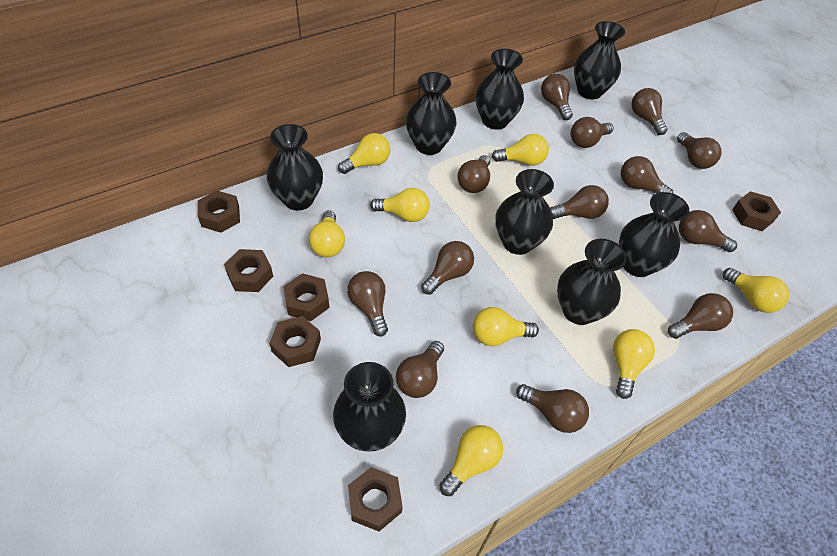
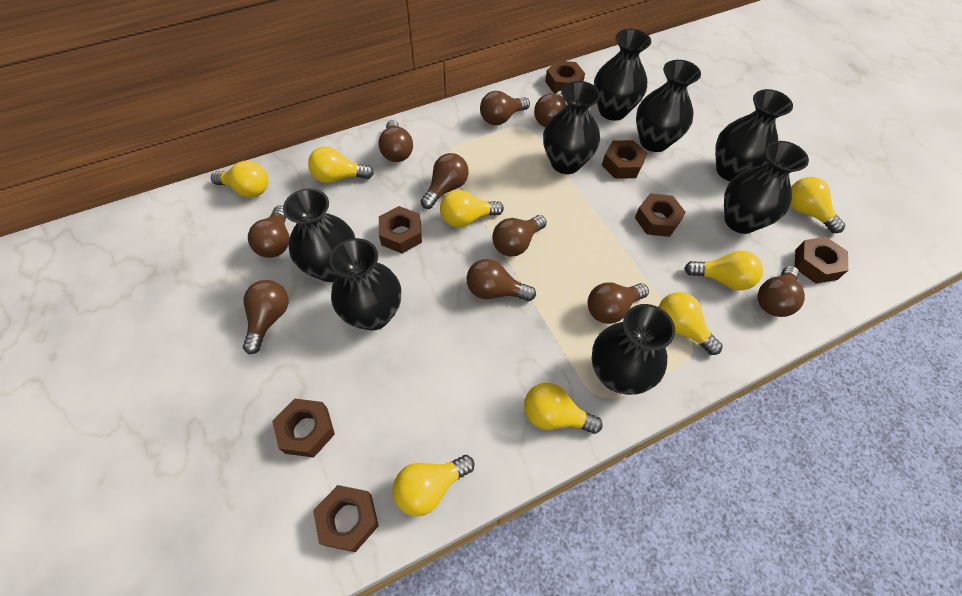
brown light bulb: 13 -> 10
brown nut: 6 -> 7

